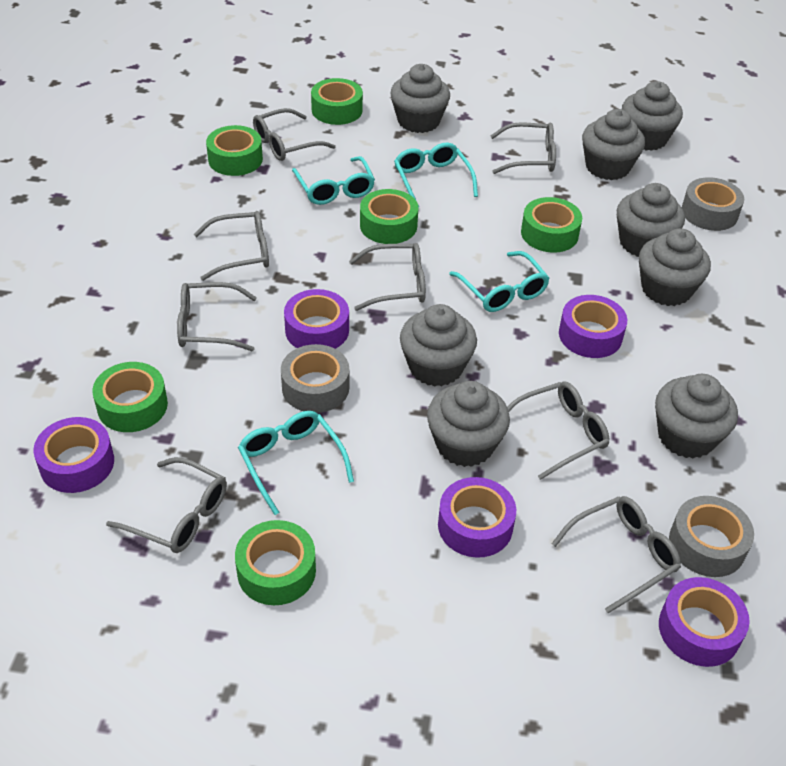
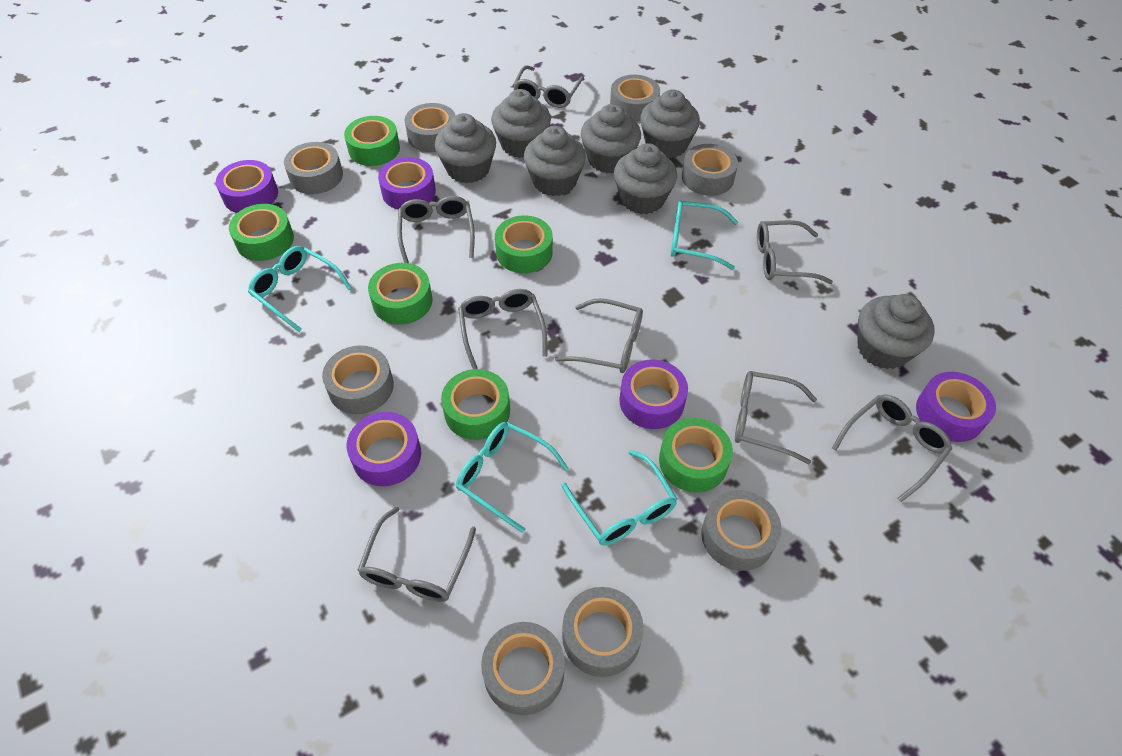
grey cupcake: 8 -> 7
grey tape: 3 -> 8

